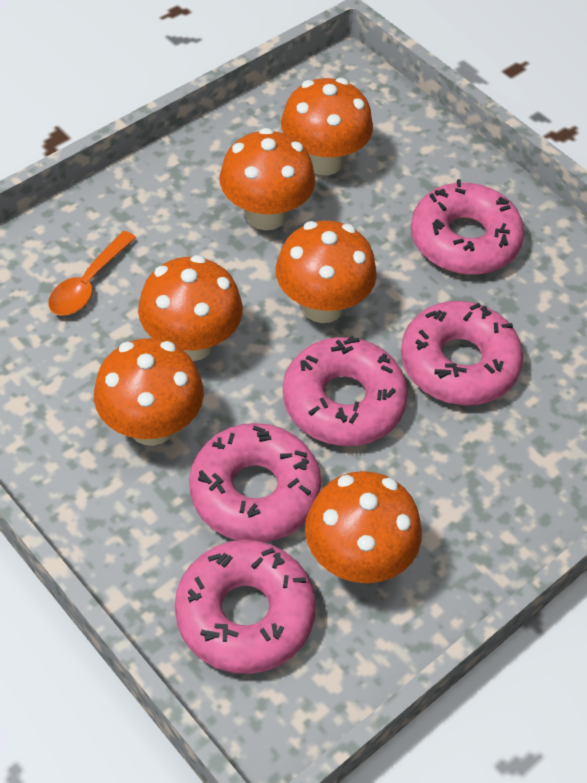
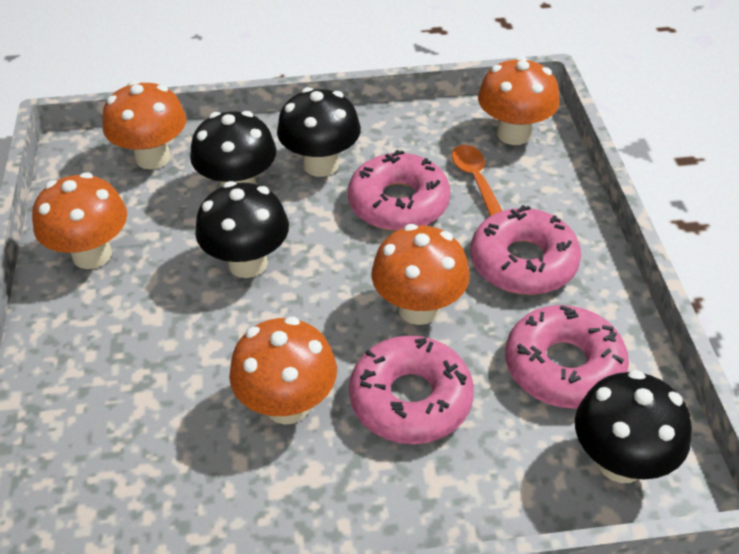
black mushroom: 0 -> 4
orange mushroom: 6 -> 5
pink donut: 5 -> 4

